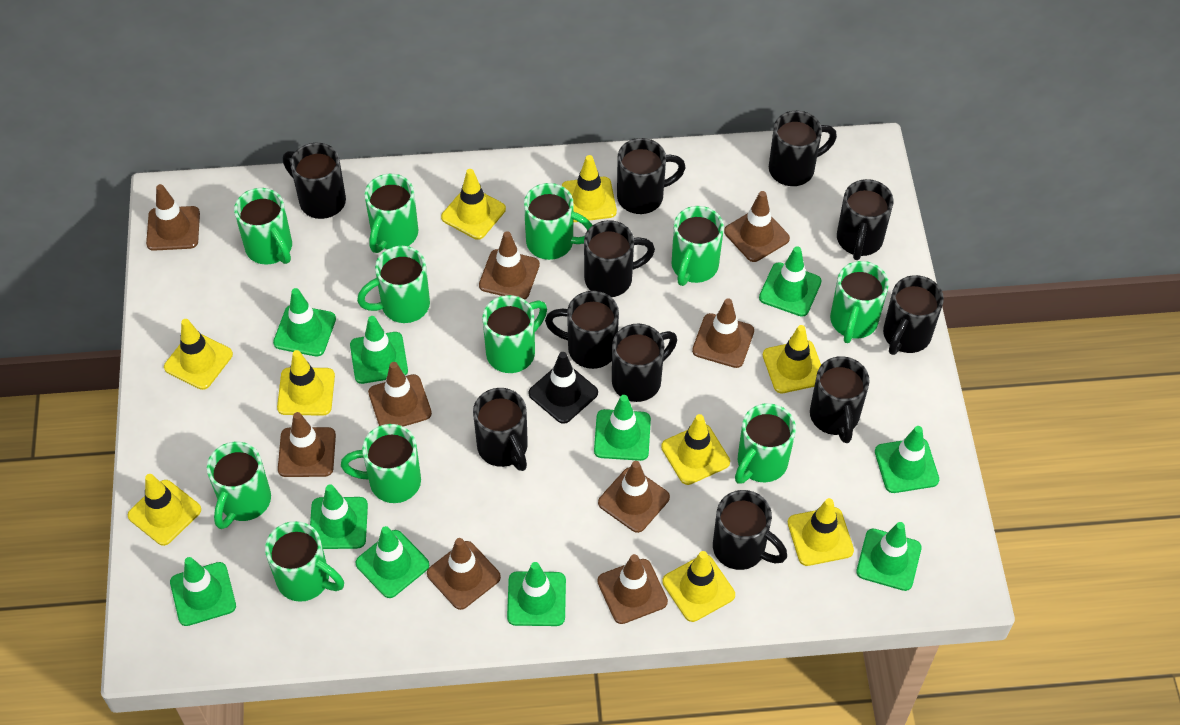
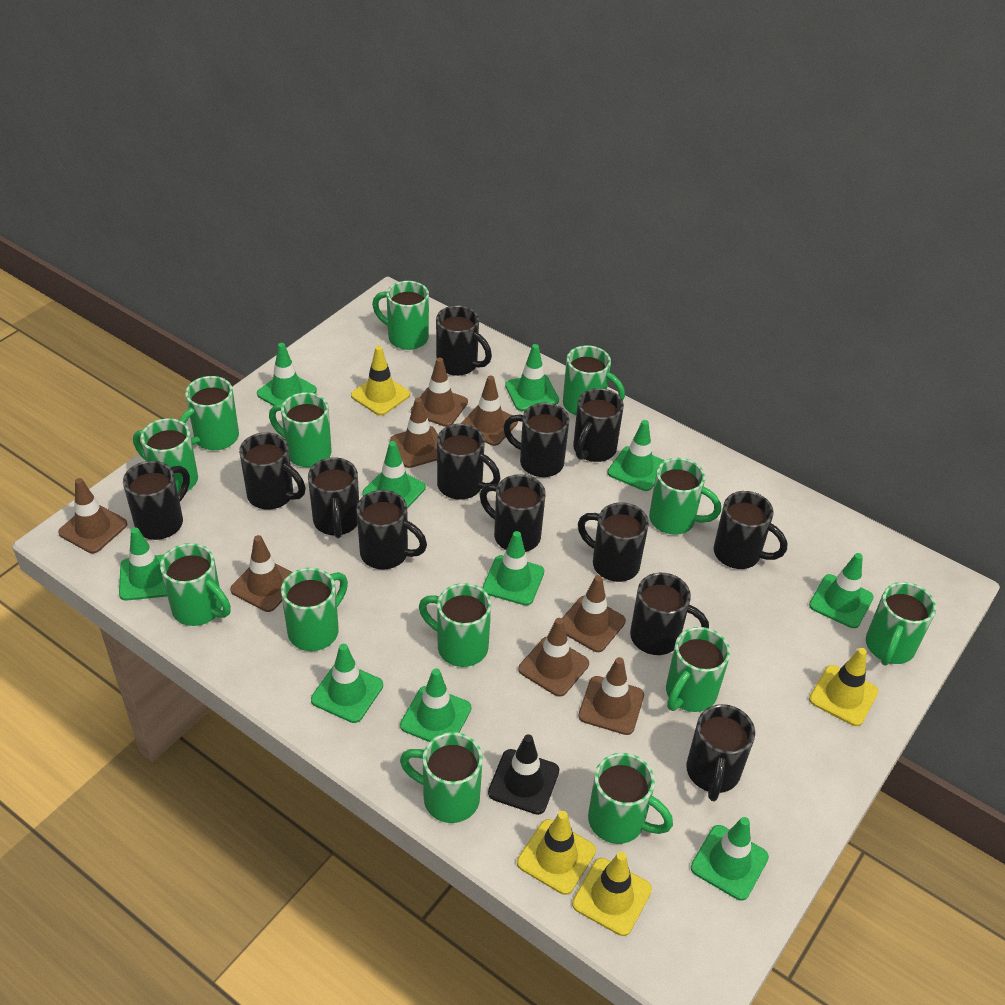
black mug: 11 -> 13
brown traffic cone: 9 -> 8
green mug: 11 -> 13
yellow traffic cone: 9 -> 4

